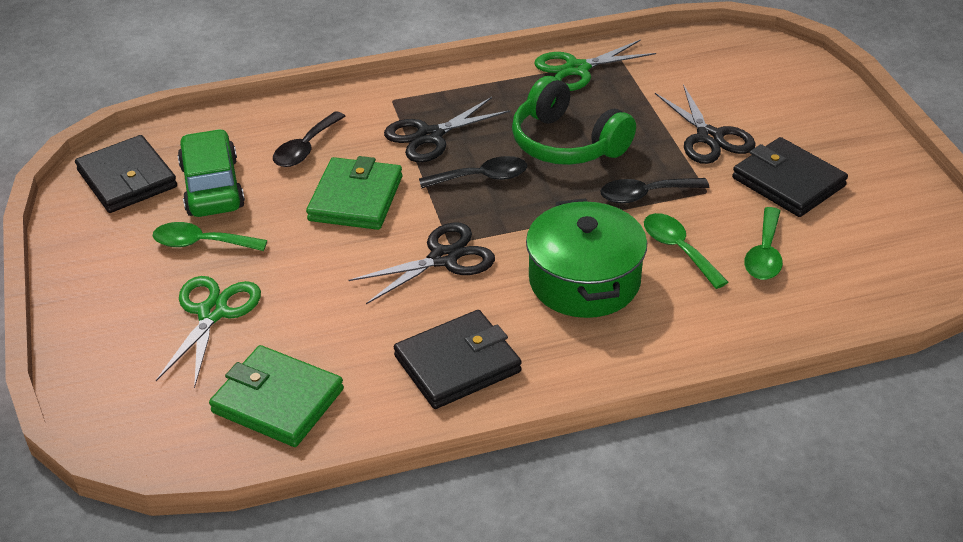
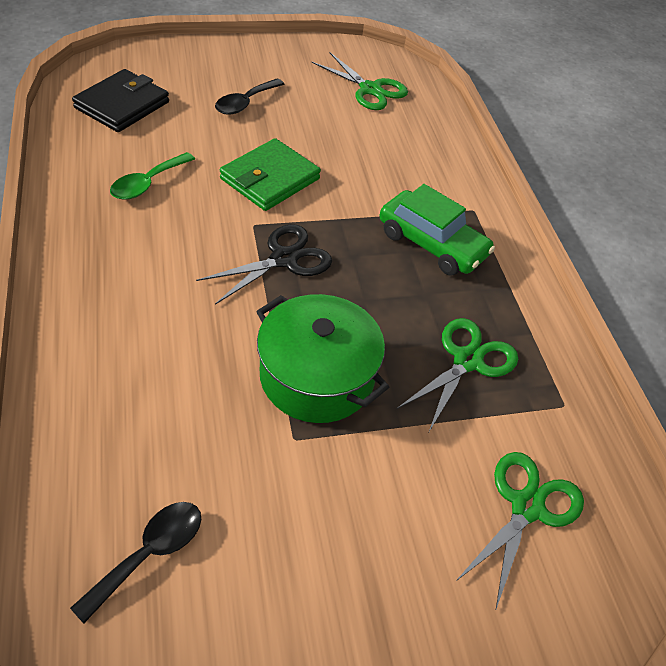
black scissors: 3 -> 1
black spoon: 3 -> 2
black wallet: 3 -> 1
green headphones: 1 -> 0
green scissors: 2 -> 3
green spoon: 3 -> 1
green wallet: 2 -> 1

